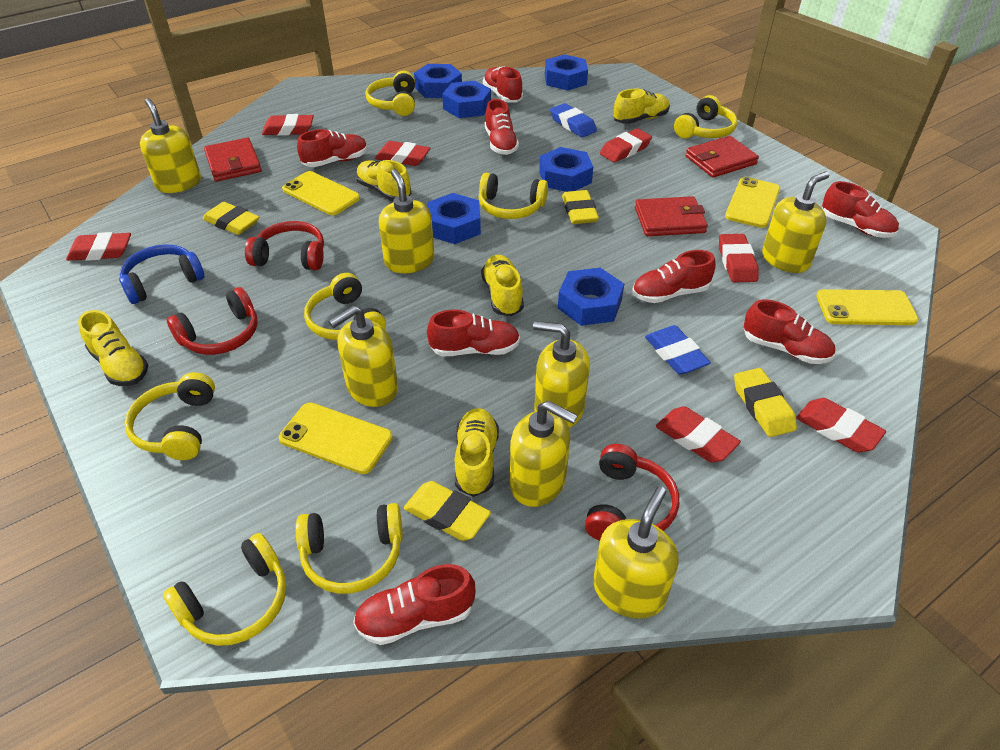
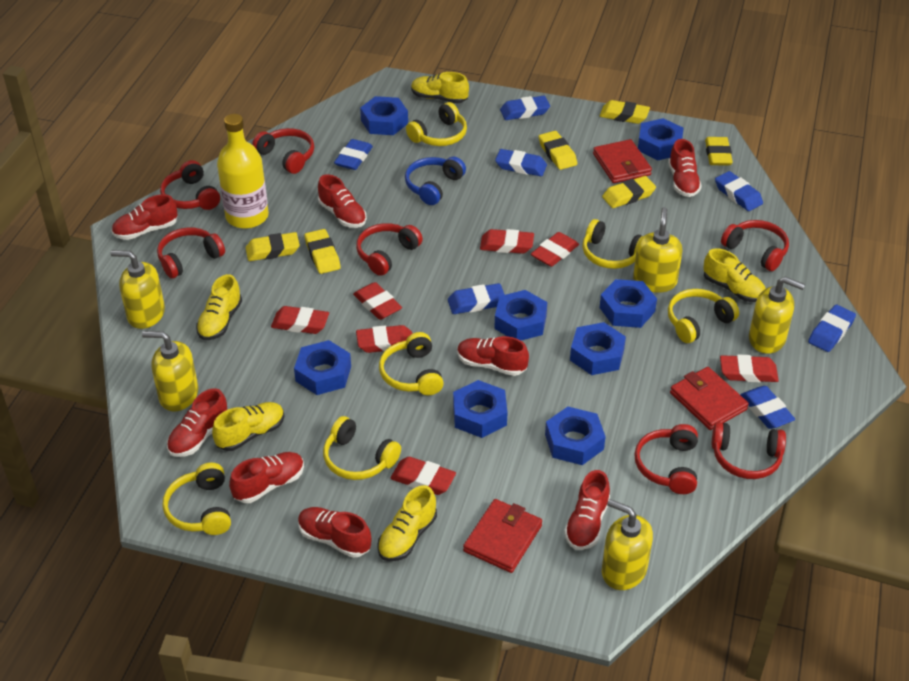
blue eraser: 2 -> 7
blue nut: 6 -> 8
red headphones: 3 -> 7
yellow bottle: 0 -> 1
yellow eraser: 4 -> 6
yellow headphones: 7 -> 6
yellow phone: 4 -> 0
yellow soap dispenser: 7 -> 5

